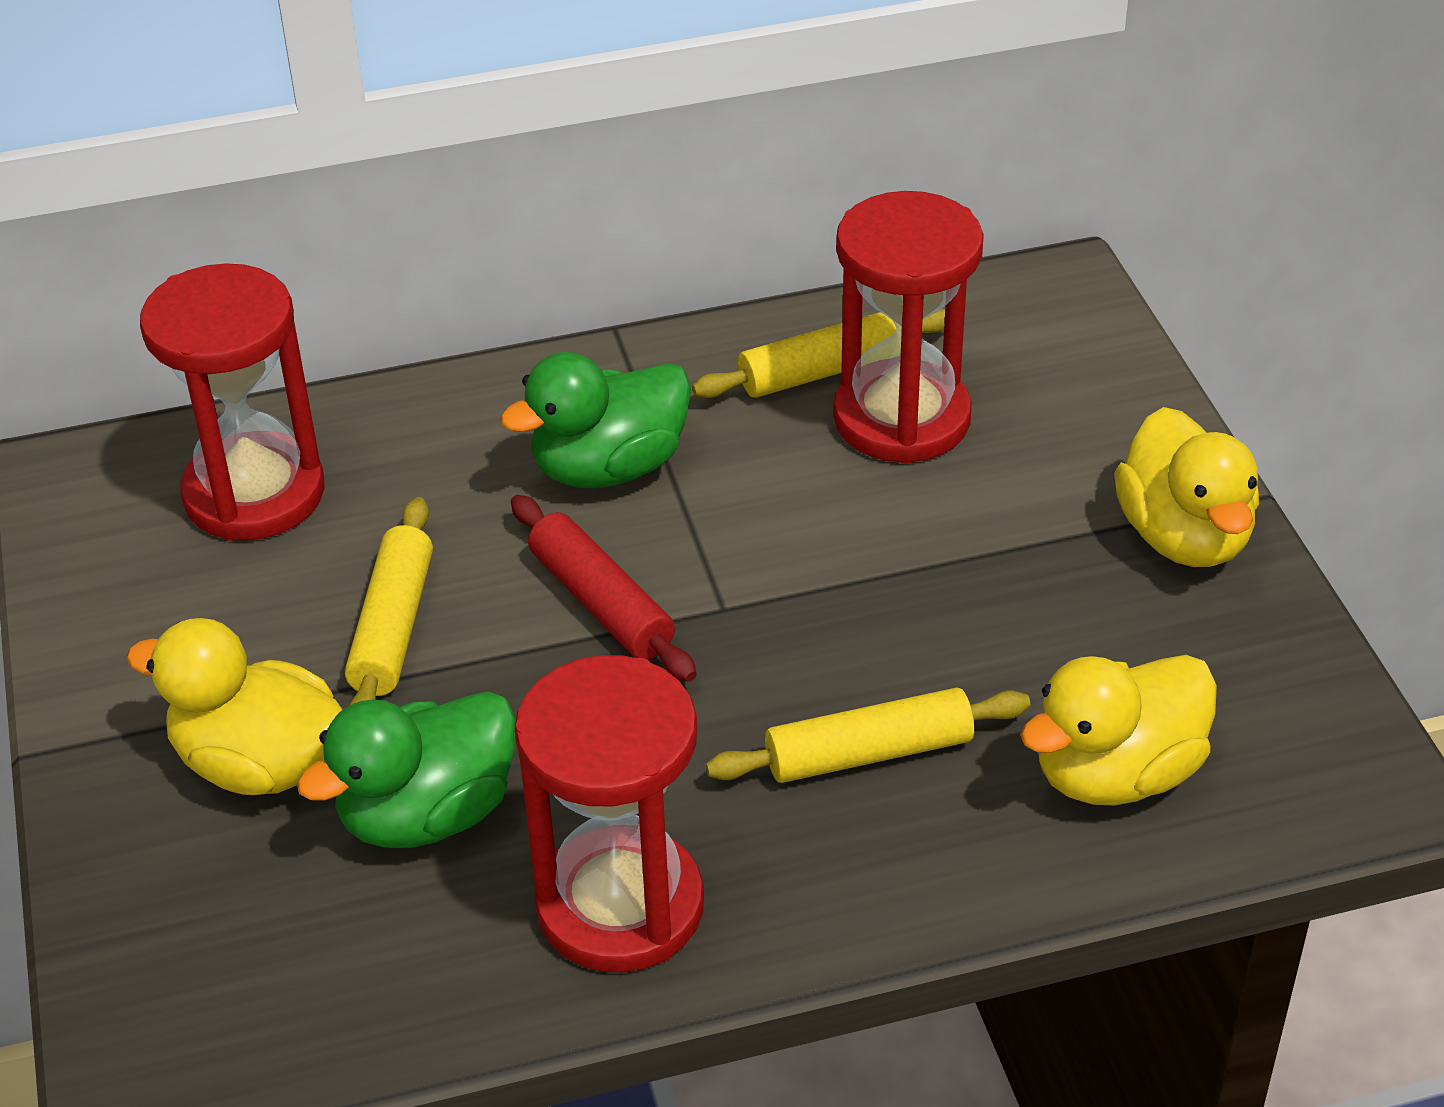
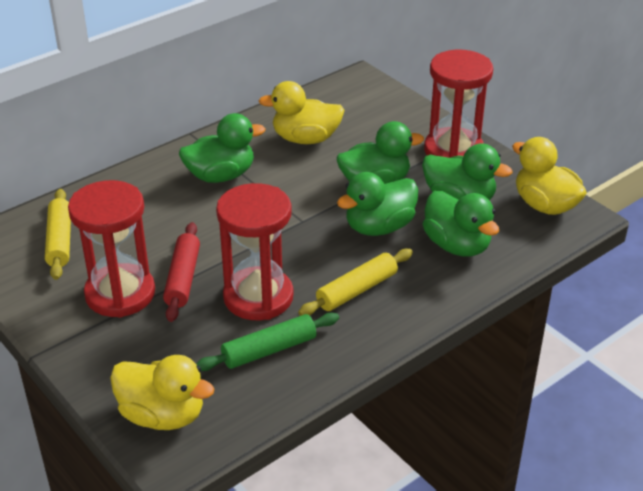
green duck: 2 -> 5
green rolling pin: 0 -> 1
yellow rolling pin: 3 -> 2

